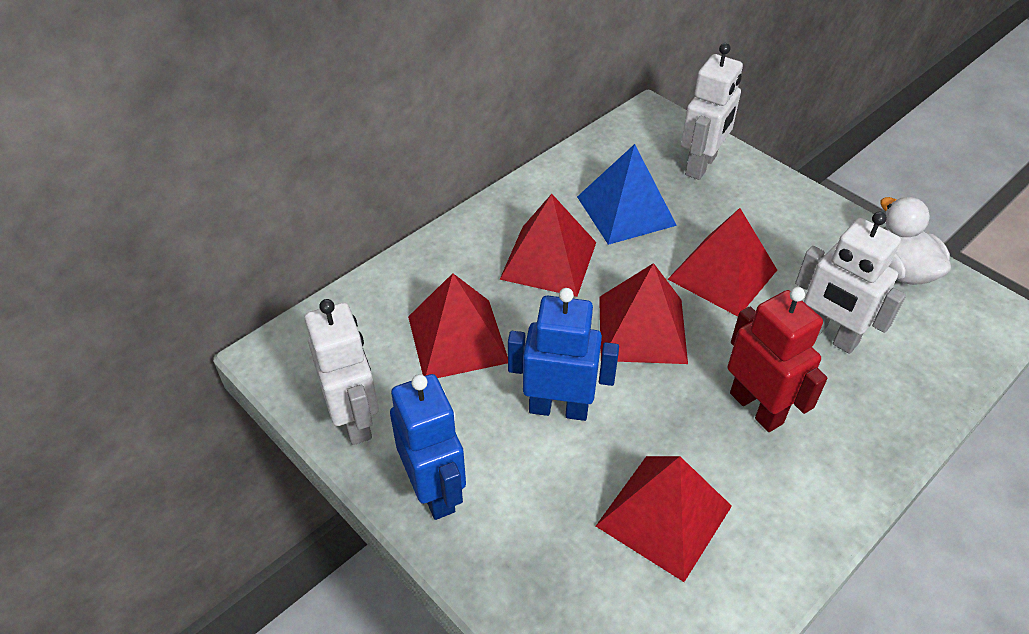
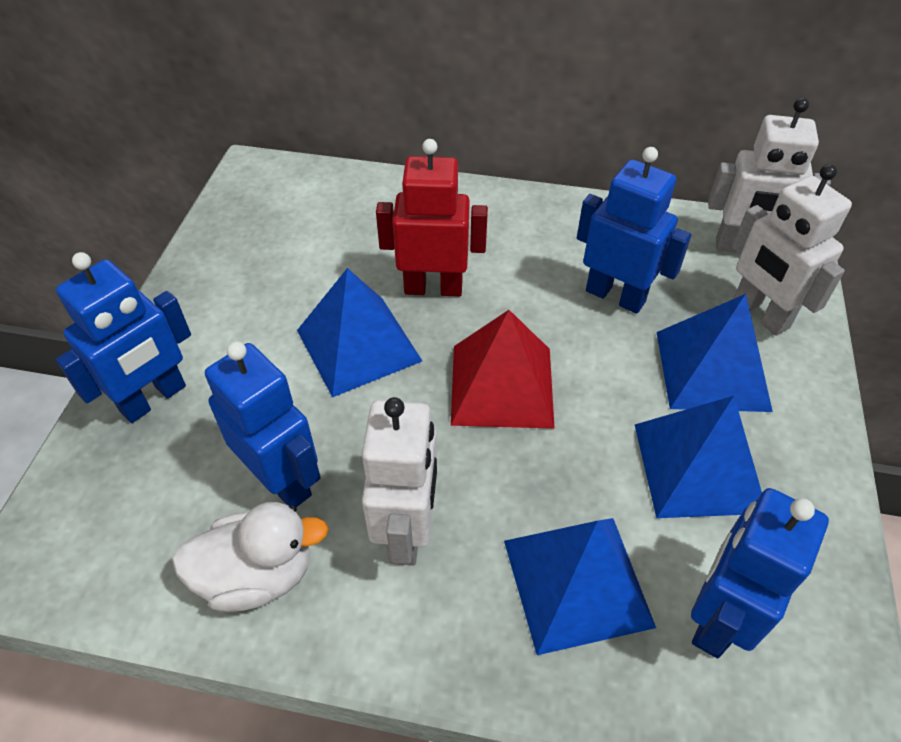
blue pyramid: 1 -> 4
blue robot: 2 -> 4
red pyramid: 5 -> 1

